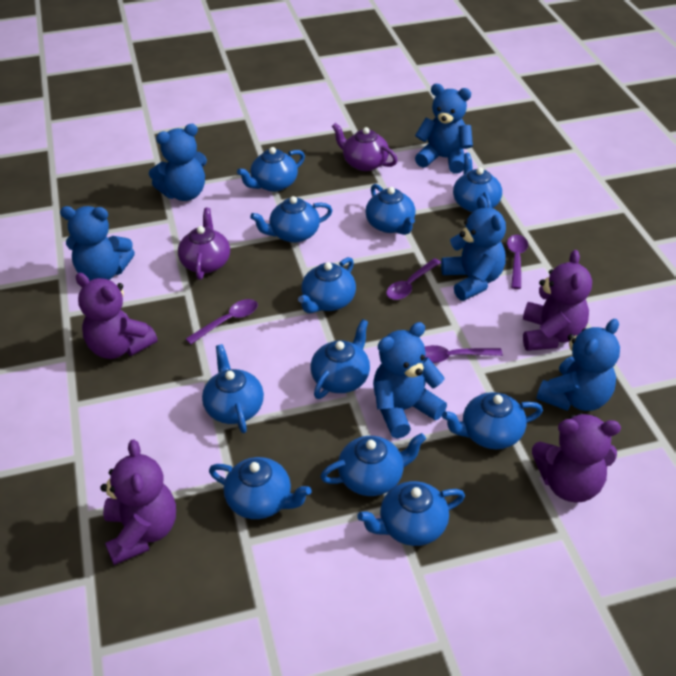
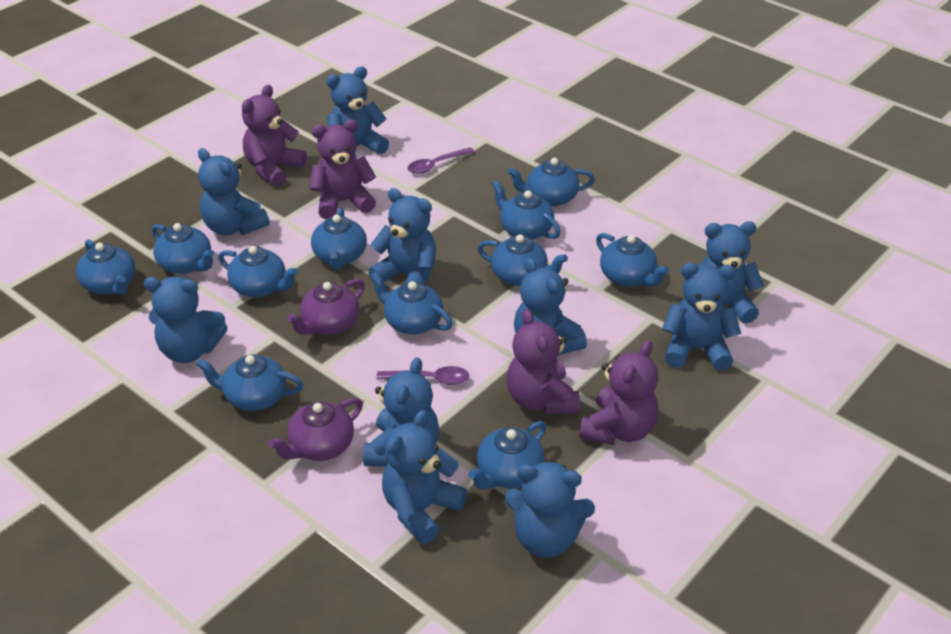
blue teddy bear: 6 -> 10
purple spoon: 4 -> 2

